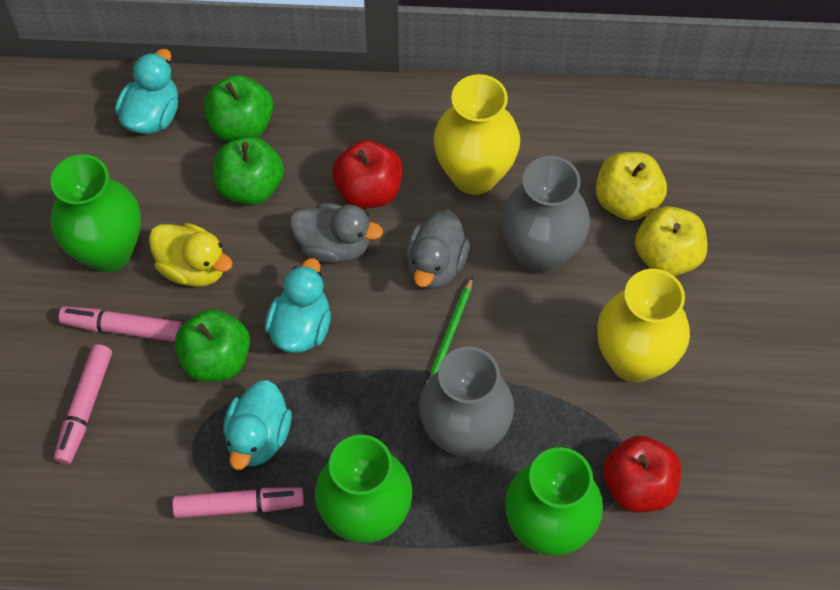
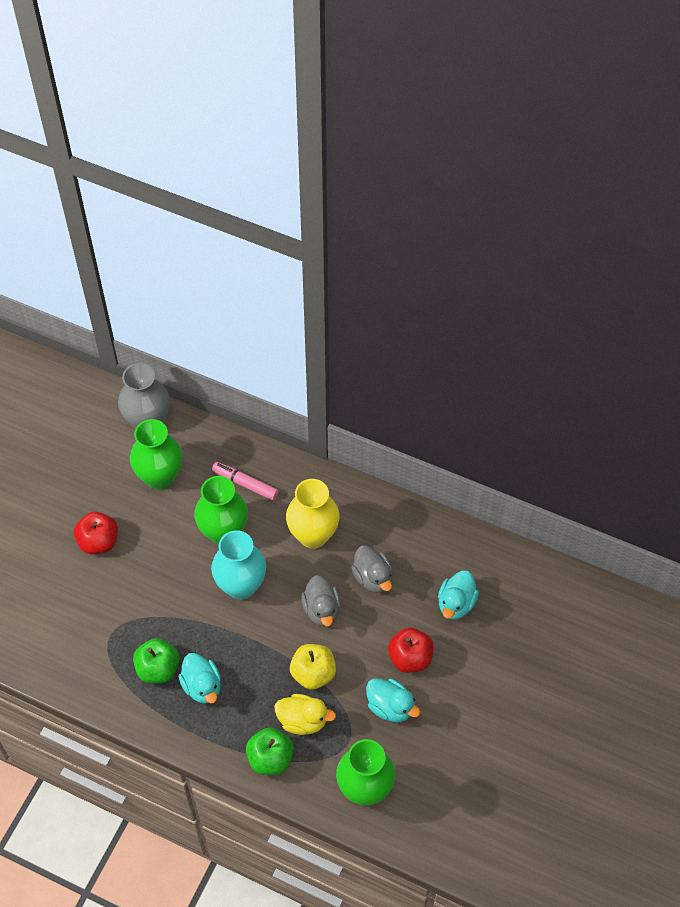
green apple: 3 -> 2
green pencil: 1 -> 0
grey vase: 2 -> 1
pink marker: 3 -> 1
turquoise vase: 0 -> 1
yellow apple: 2 -> 1
yellow vase: 2 -> 1

